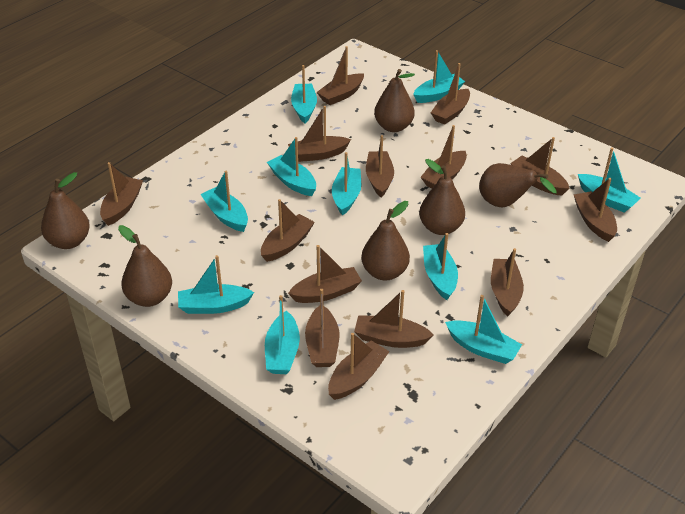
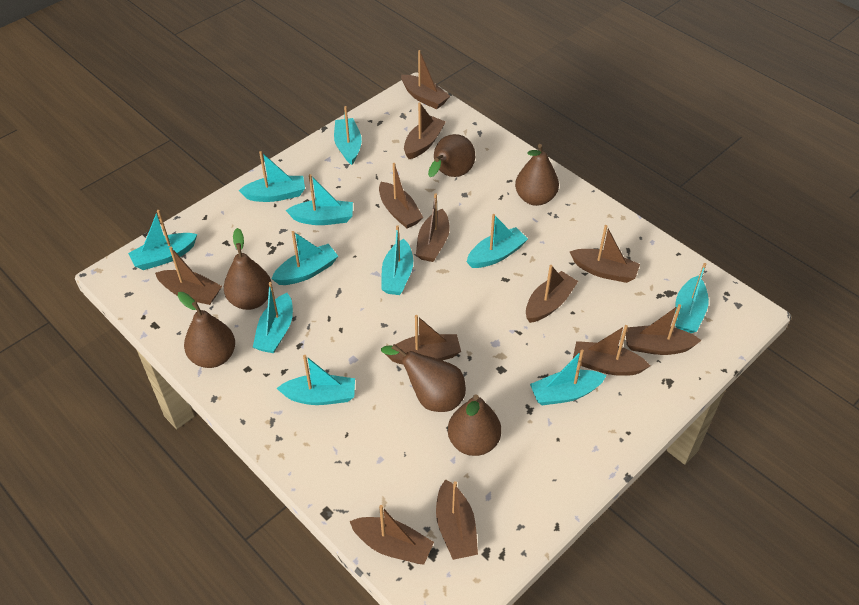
brown boat: 14 -> 12
turquoise boat: 10 -> 11

